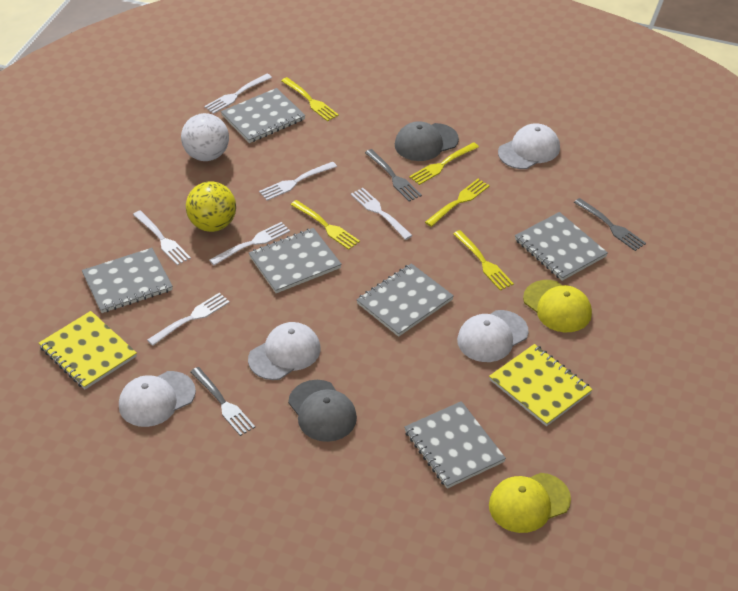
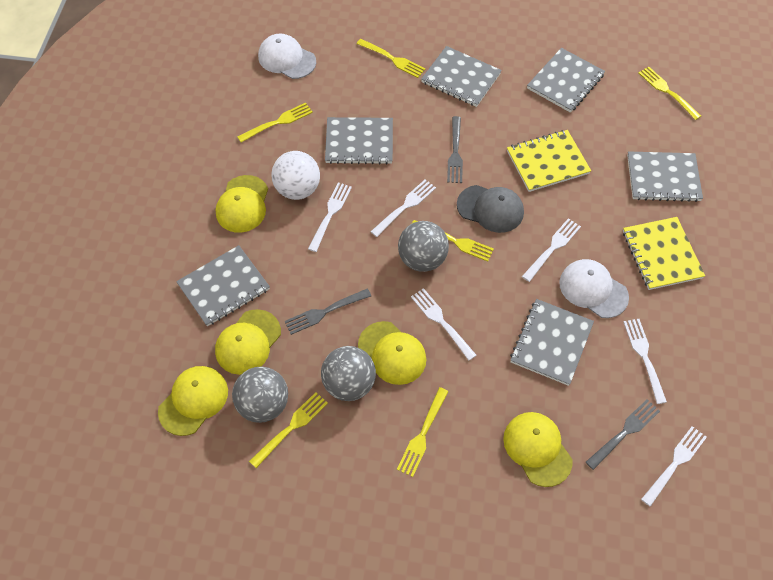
grey ball: 0 -> 3
grey cap: 2 -> 1
white cap: 4 -> 2
yellow ball: 1 -> 0
yellow cap: 2 -> 5
yellow fork: 5 -> 6

